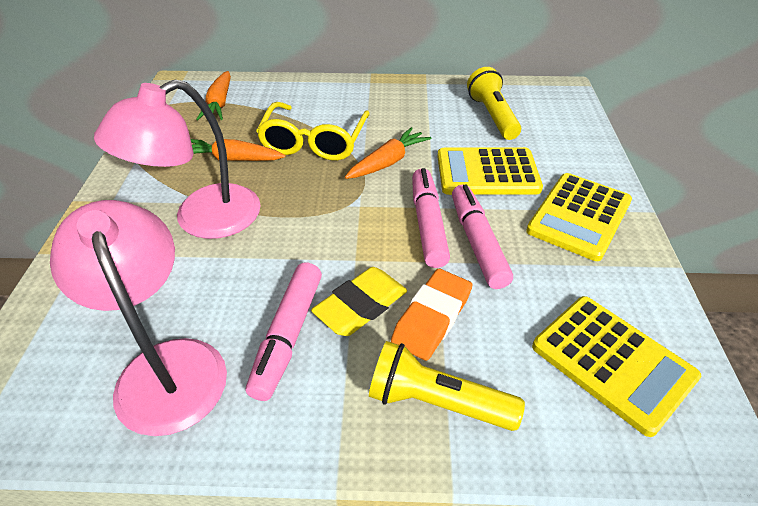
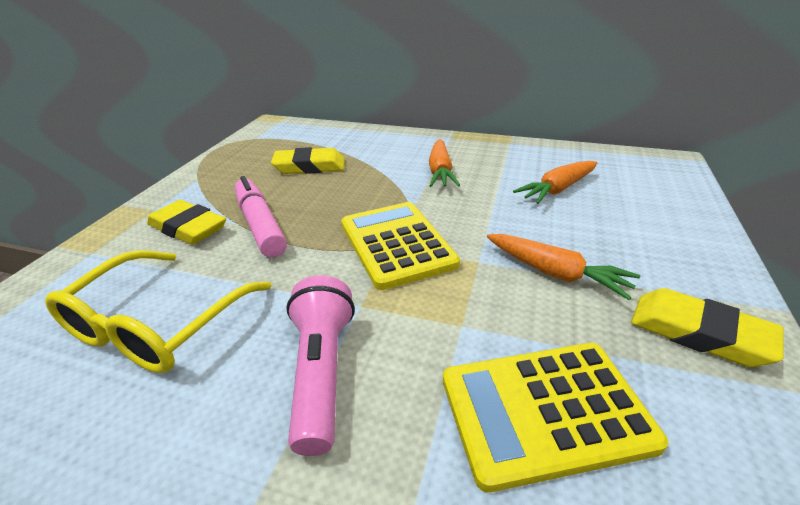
orange eraser: 1 -> 0
pink flashlight: 0 -> 1
pink lamp: 2 -> 0
pink marker: 3 -> 1
yellow calculator: 3 -> 2
yellow eraser: 1 -> 3
yellow flashlight: 2 -> 0

